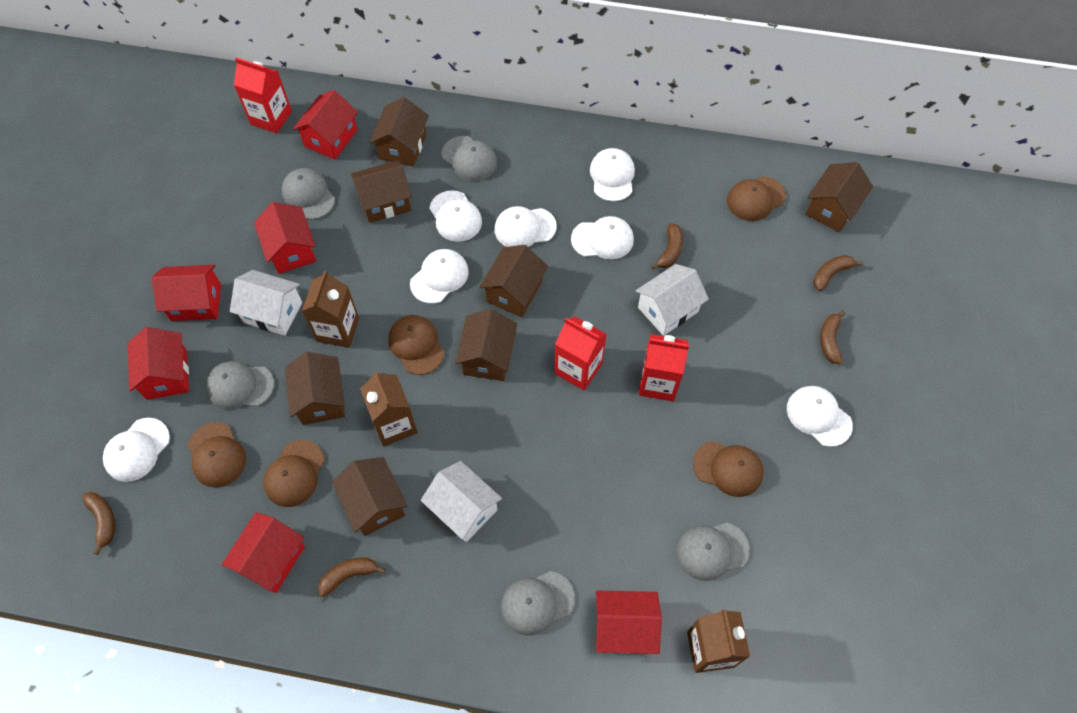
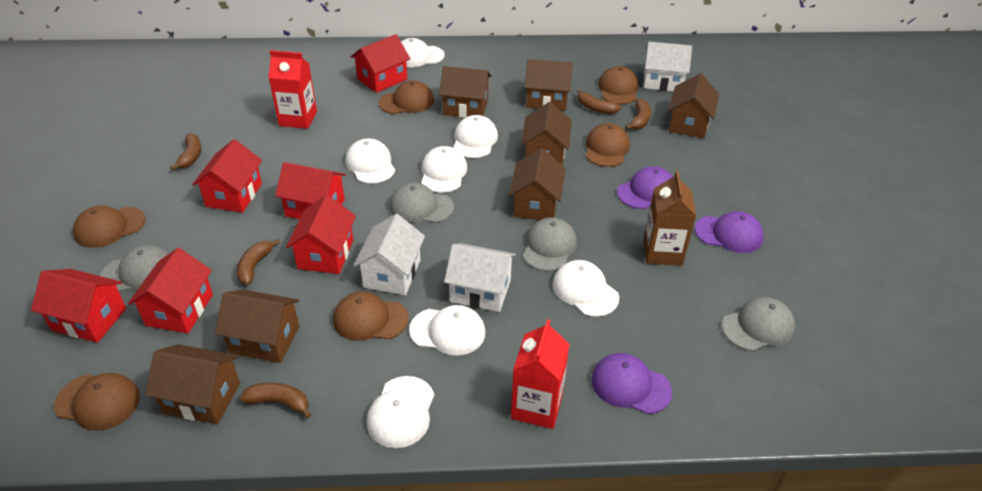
brown cap: 5 -> 6
brown carton: 3 -> 1
grey cap: 5 -> 4
purple cap: 0 -> 3
red carton: 3 -> 2

